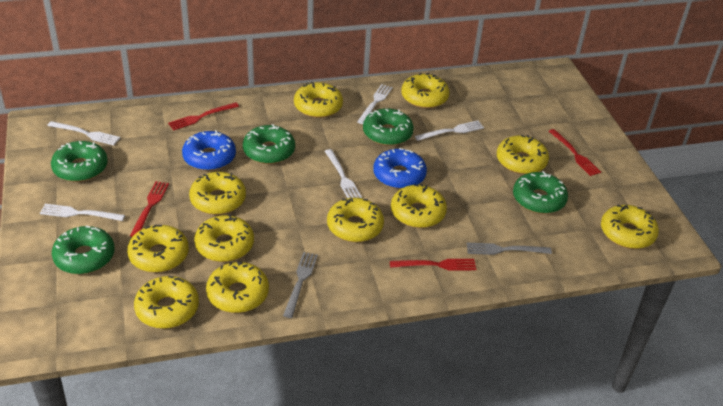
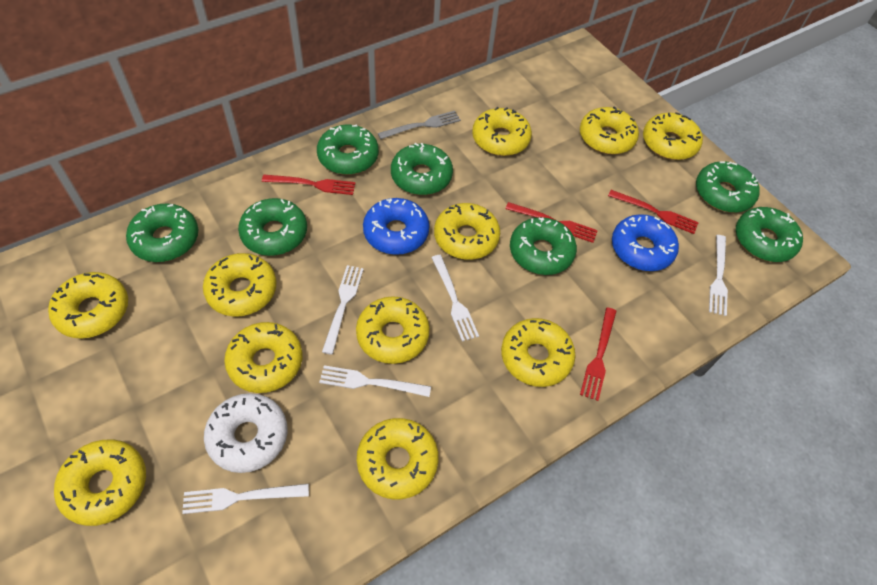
green donut: 5 -> 7
grey fork: 2 -> 1
white donut: 0 -> 1

